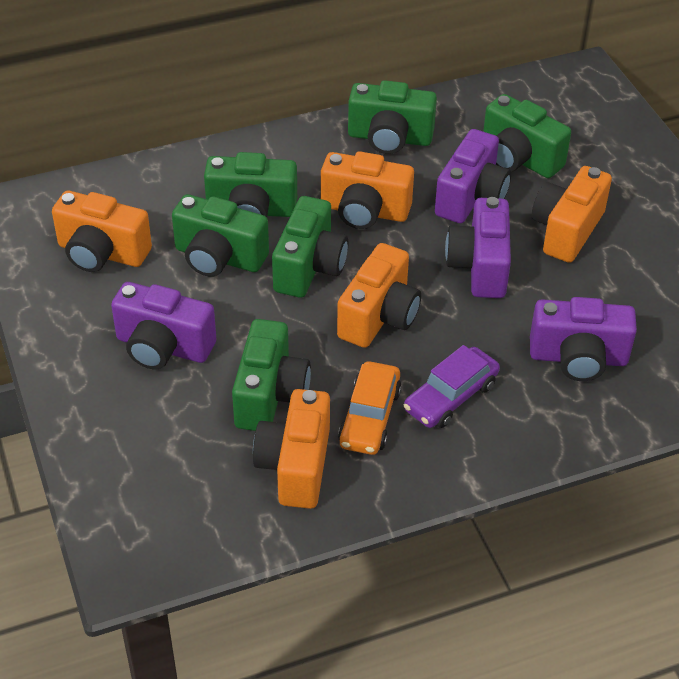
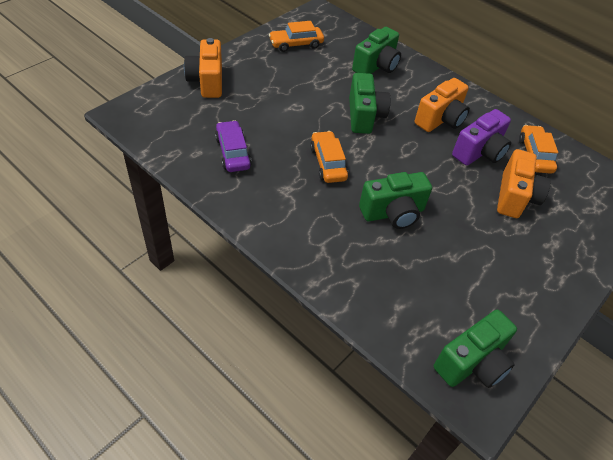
green camera: 6 -> 4
orange camera: 5 -> 3
orange car: 1 -> 3
purple camera: 4 -> 1

